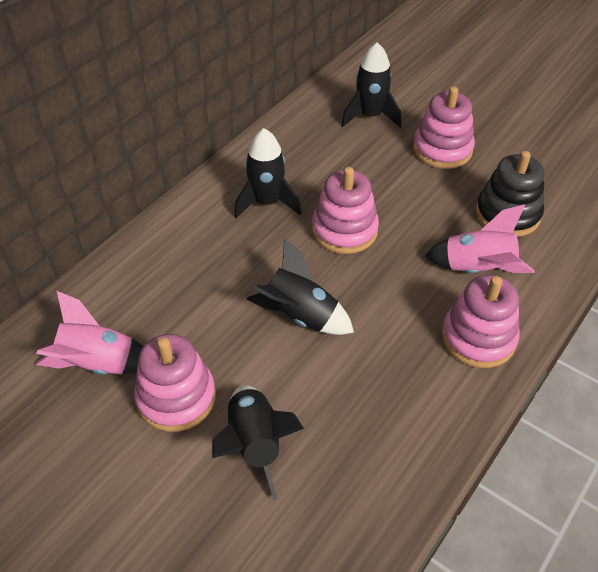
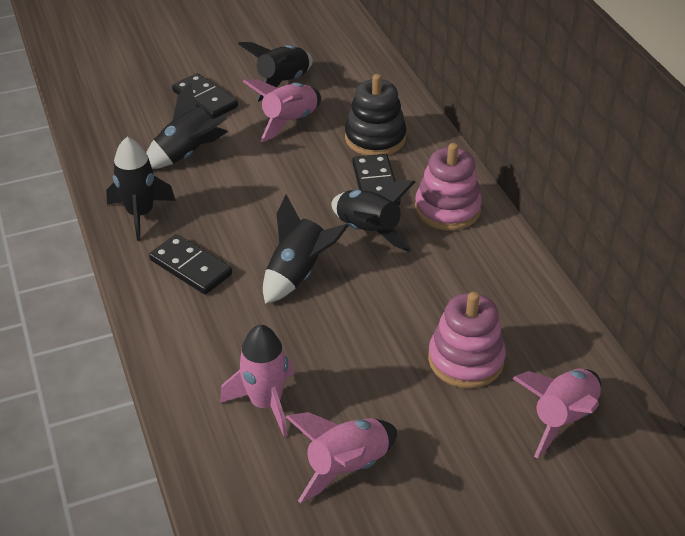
black domino: 0 -> 3
black rocket: 4 -> 5
pink rocket: 2 -> 4
pink stacking toy: 4 -> 2

